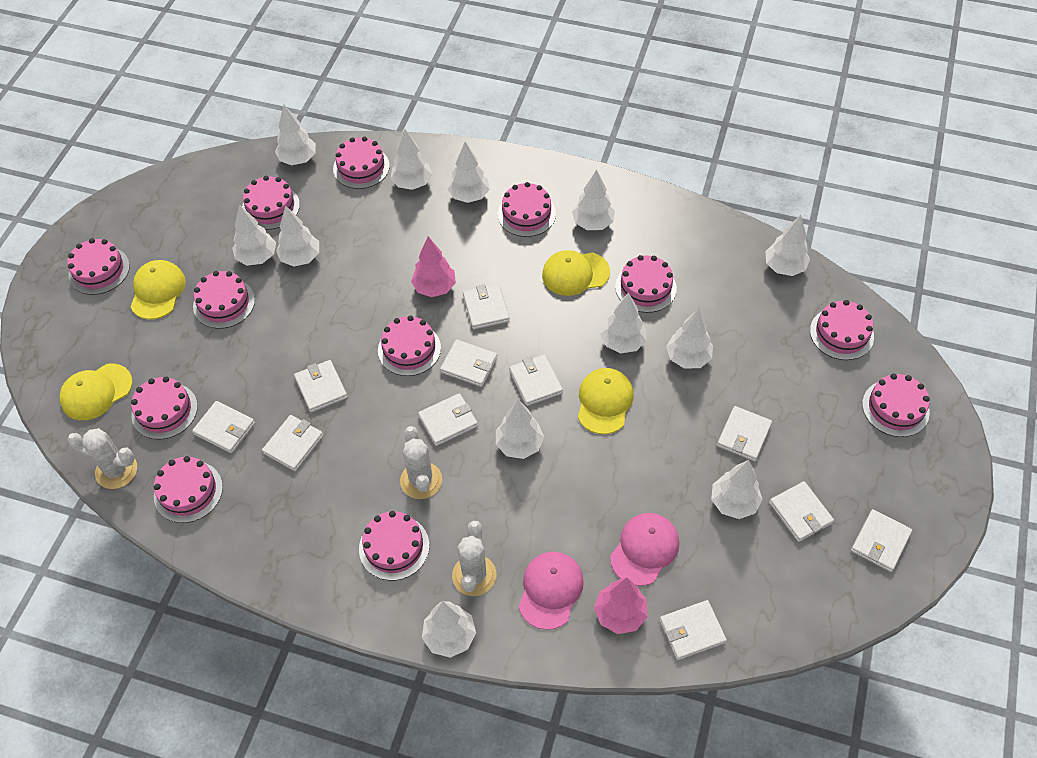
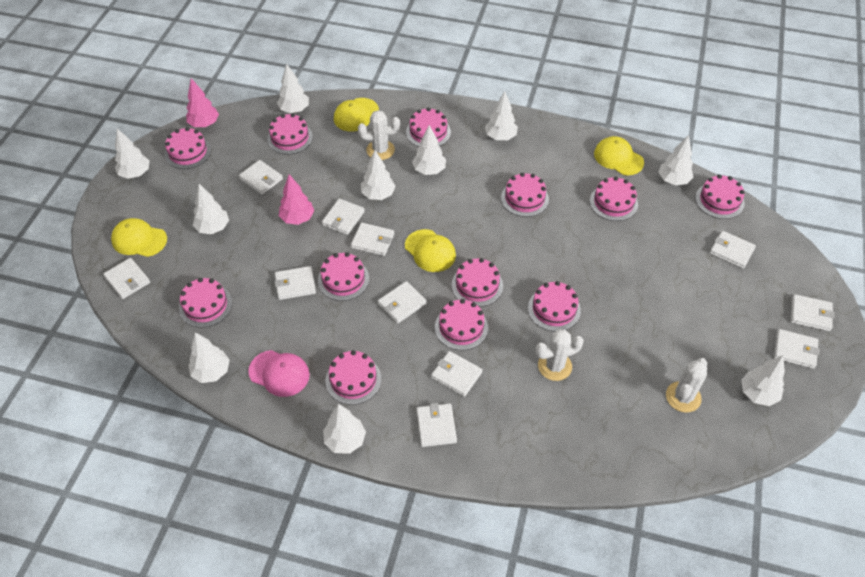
pink cap: 2 -> 1
white tree: 12 -> 10

